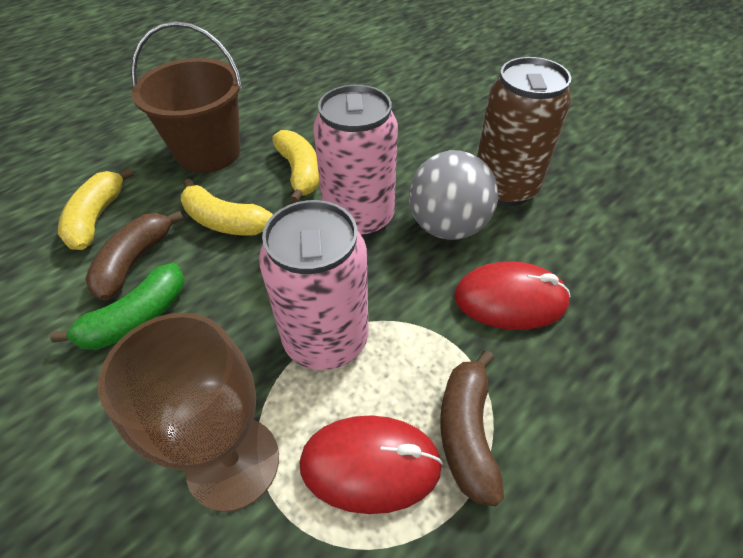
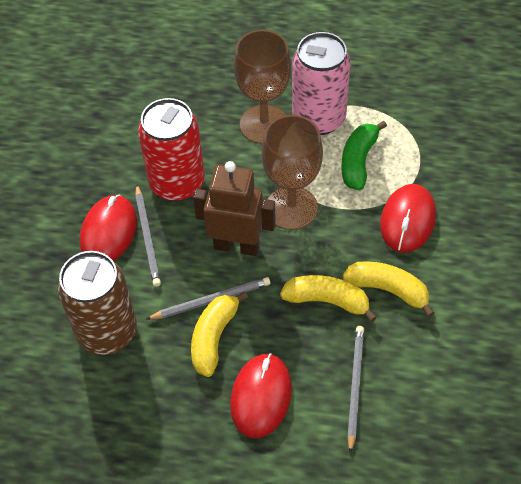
brown banana: 2 -> 0
brown bucket: 1 -> 0
brown goblet: 1 -> 2
brown robot: 0 -> 1
grey ball: 1 -> 0
grey pencil: 0 -> 3
pink can: 2 -> 1
red can: 0 -> 1
red mouse: 2 -> 3

